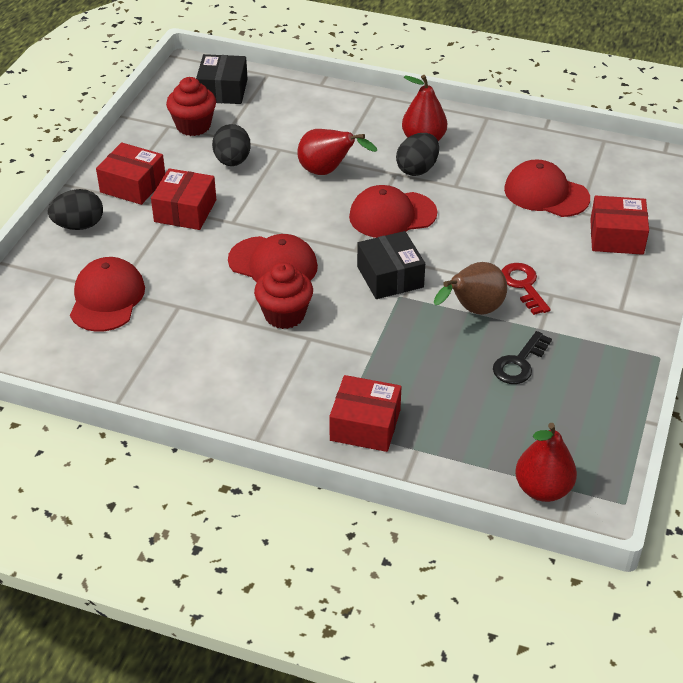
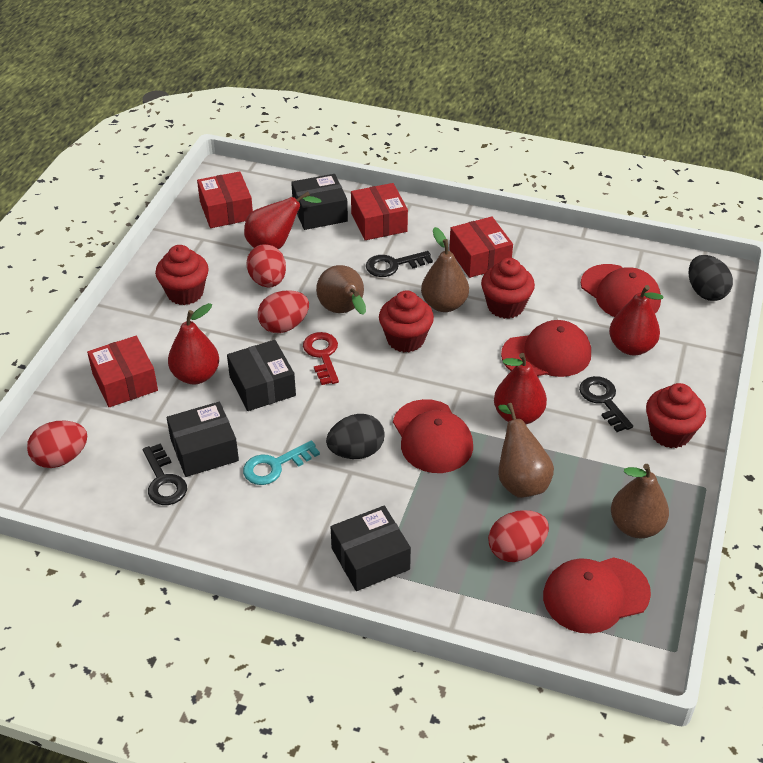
black box: 2 -> 4
black egg: 3 -> 2
black key: 1 -> 3
brown pear: 1 -> 4
red cupcake: 2 -> 4
red egg: 0 -> 4
red pear: 3 -> 4
turquoise key: 0 -> 1

